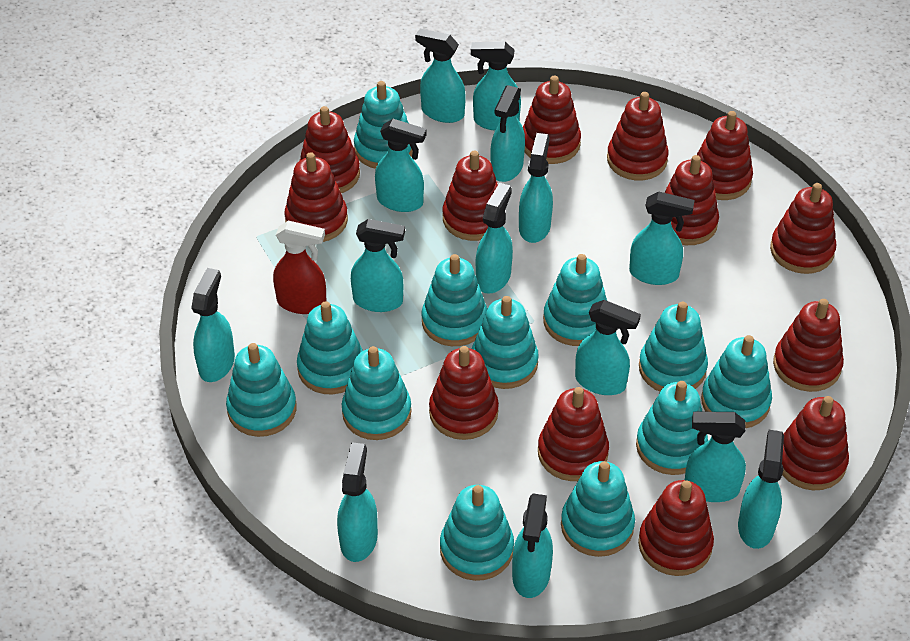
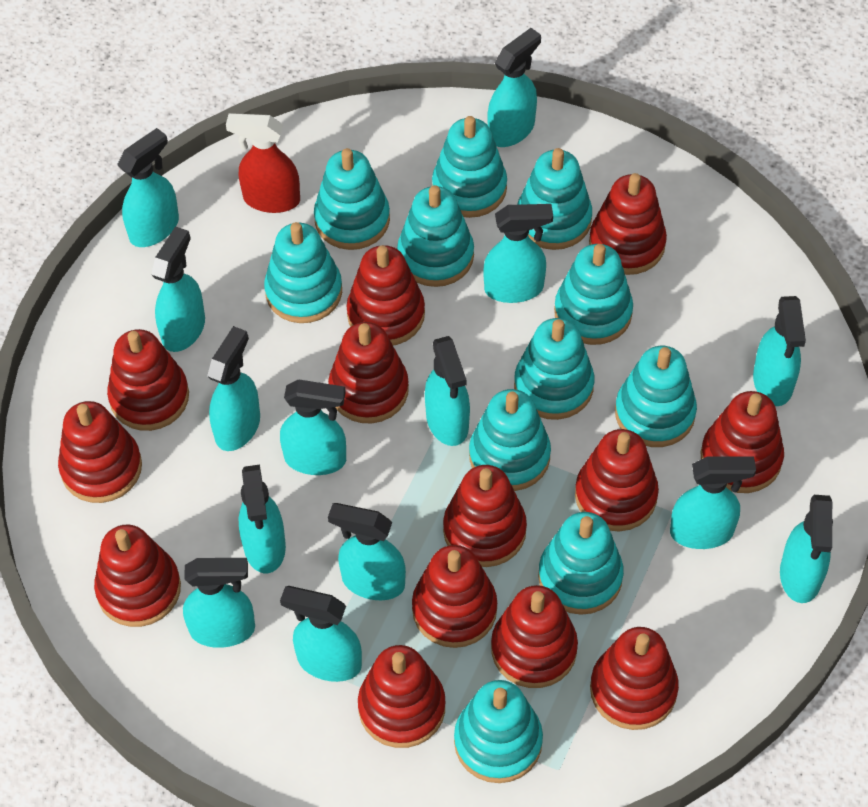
turquoise stacking toy: 12 -> 11

